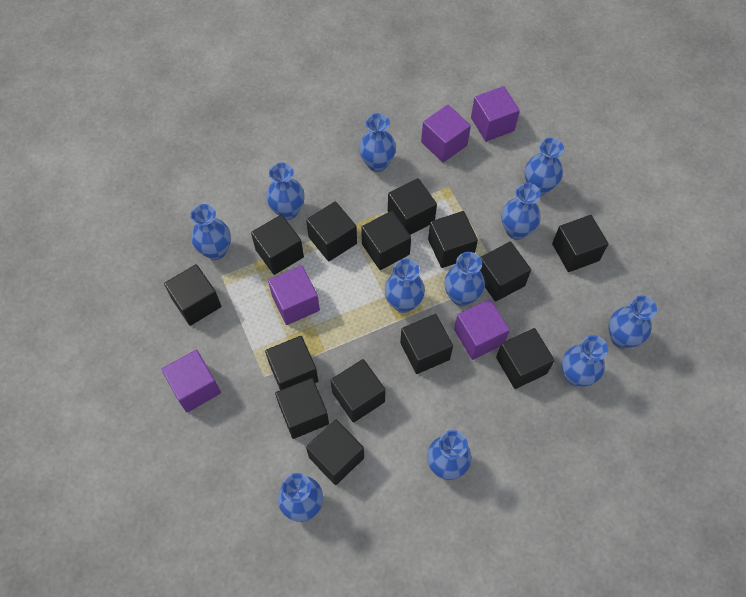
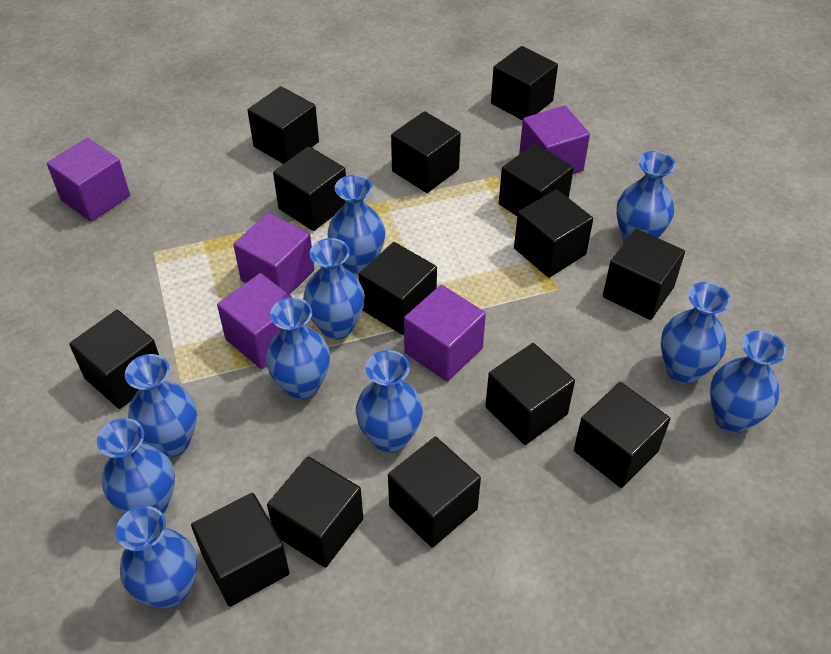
blue vase: 11 -> 10

